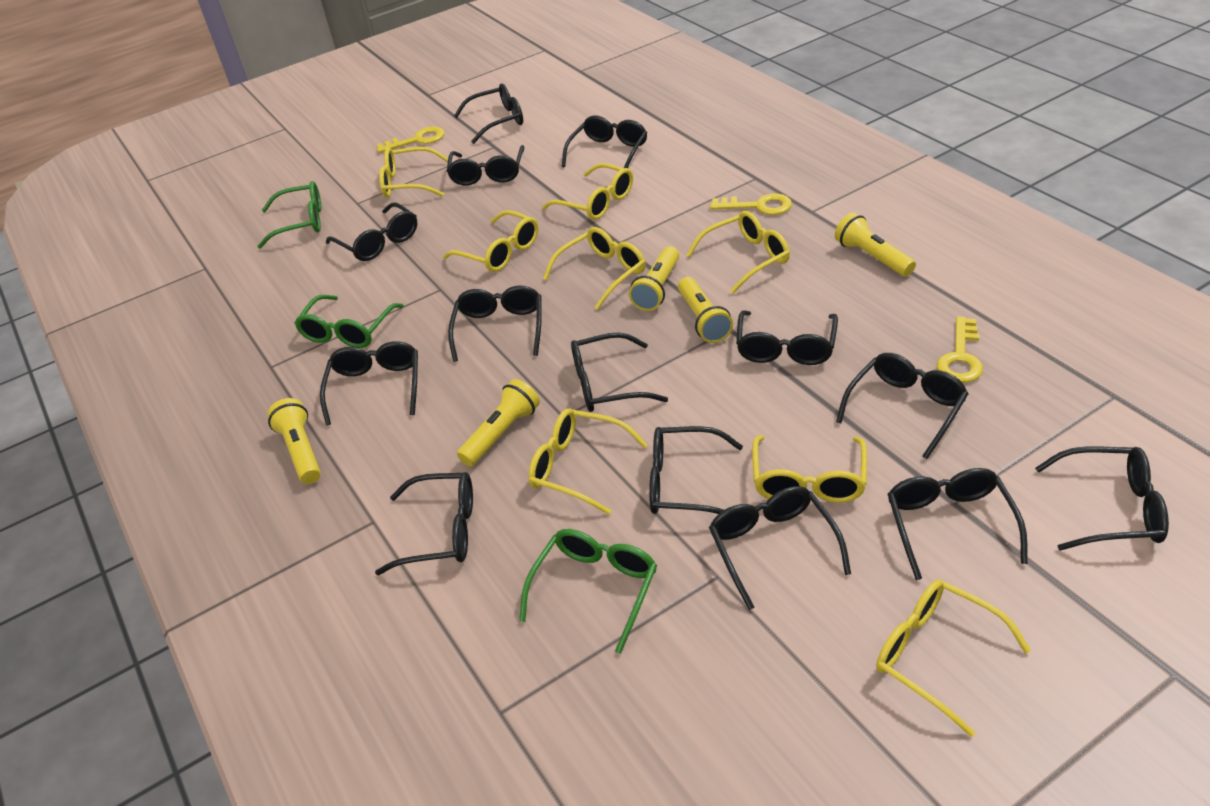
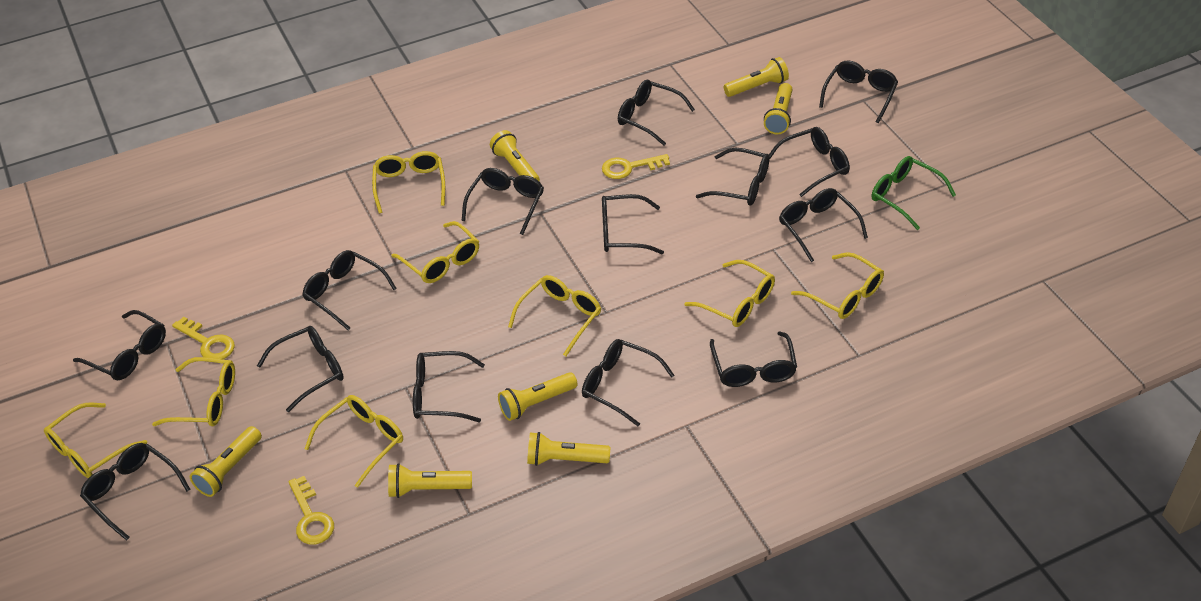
green glasses: 3 -> 1
yellow flashlight: 5 -> 7

